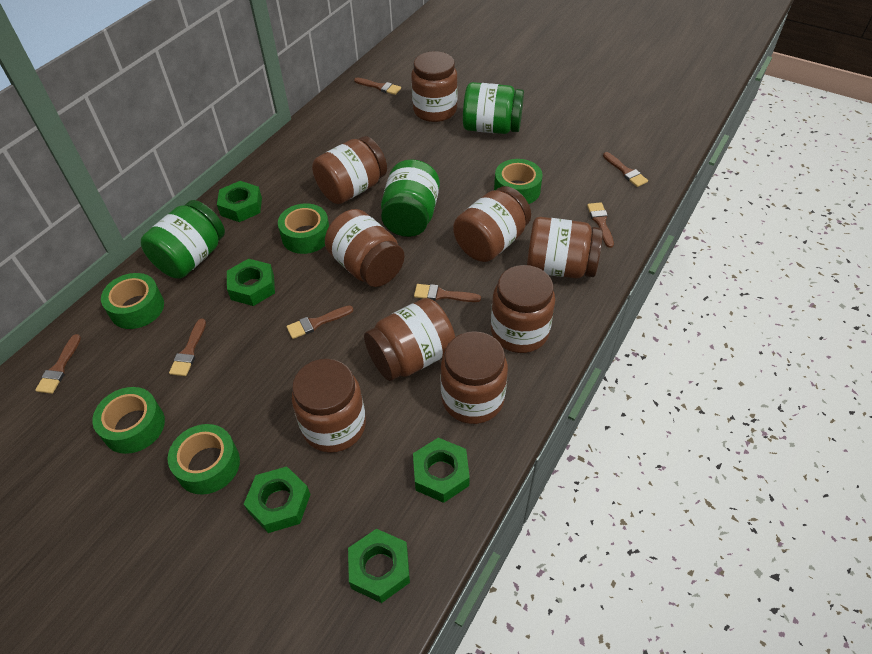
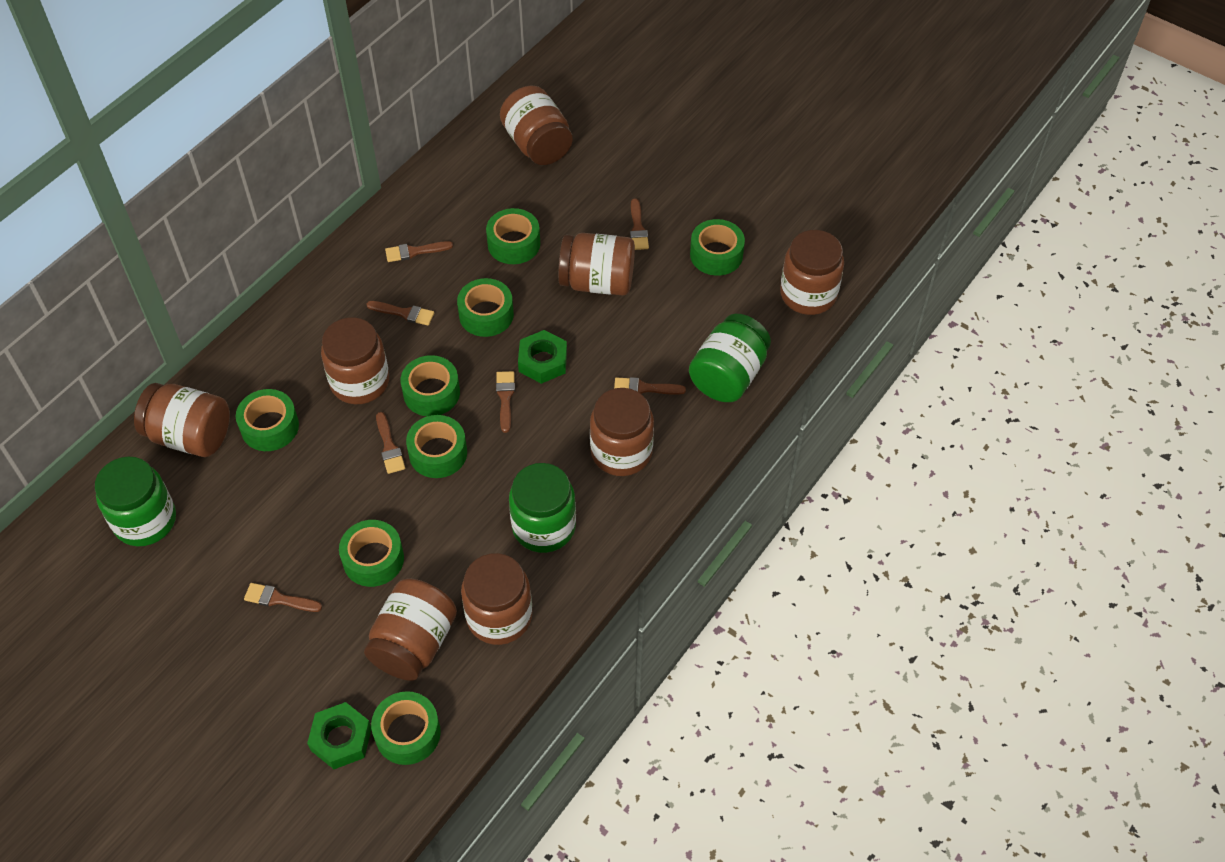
brown jar: 9 -> 8
green nut: 5 -> 2
green tape: 5 -> 8

